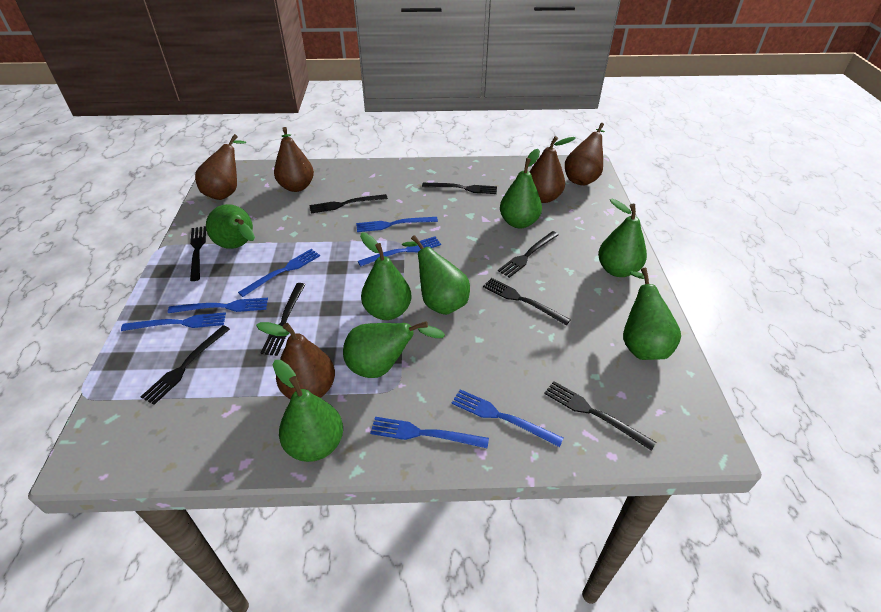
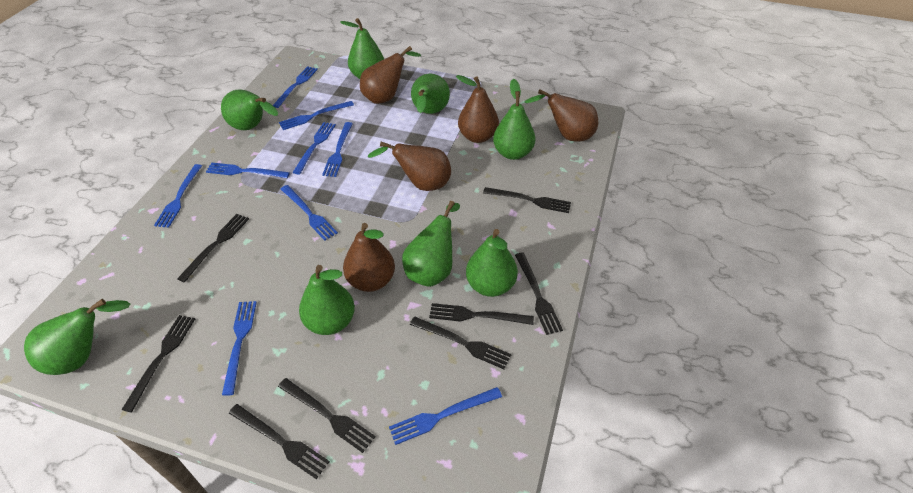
blue fork: 7 -> 9

